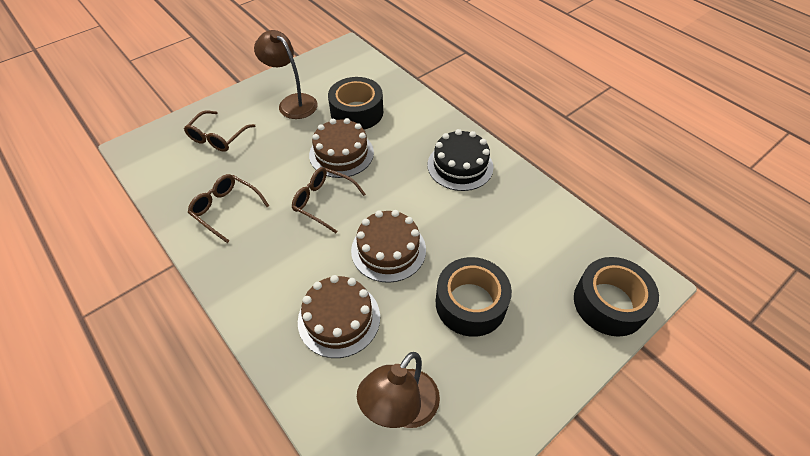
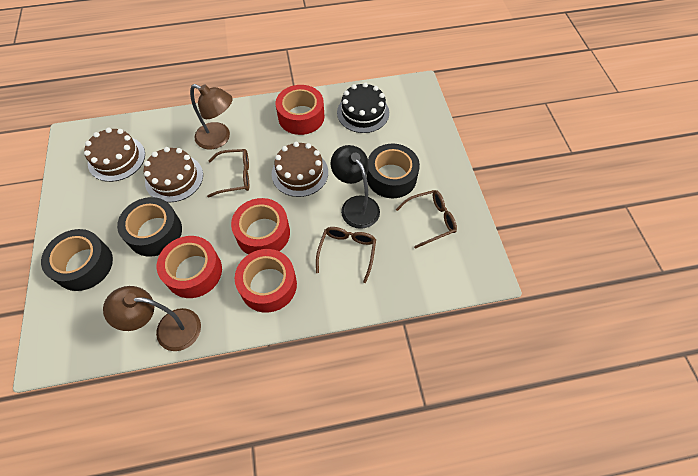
black lamp: 0 -> 1
red tape: 0 -> 4

